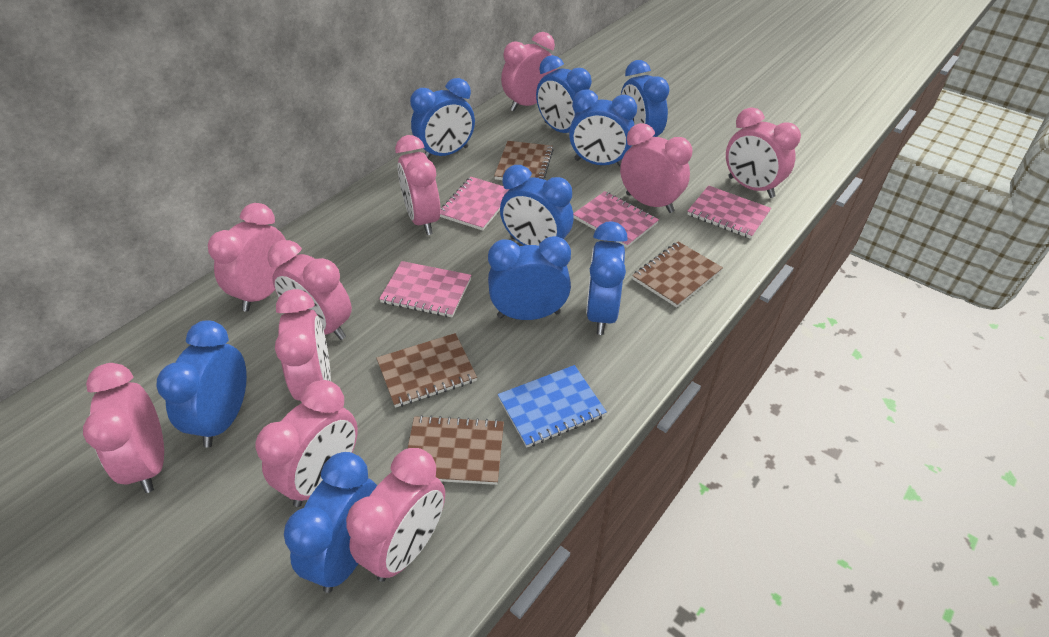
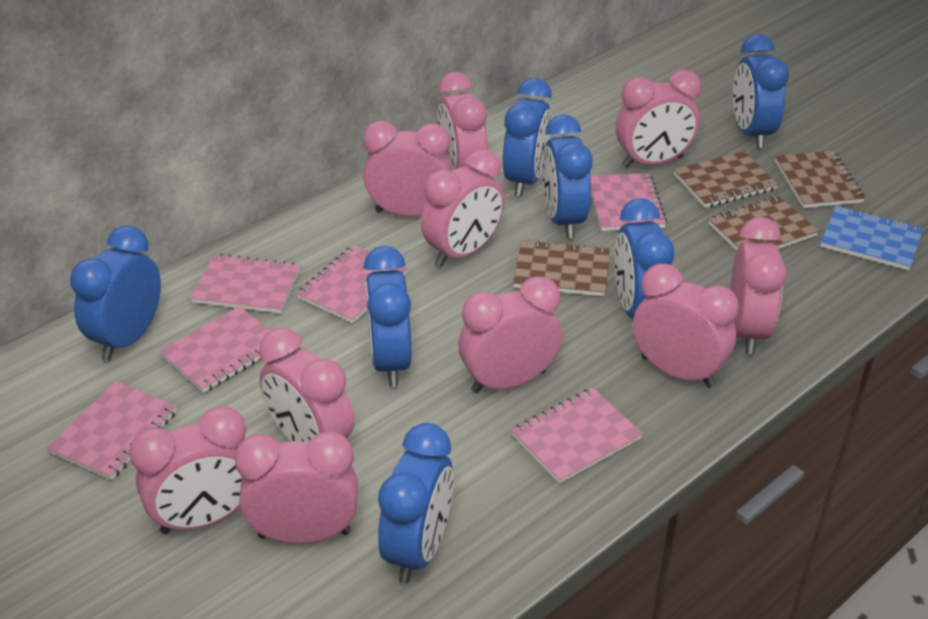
blue clock: 9 -> 7
pink notebook: 4 -> 6

